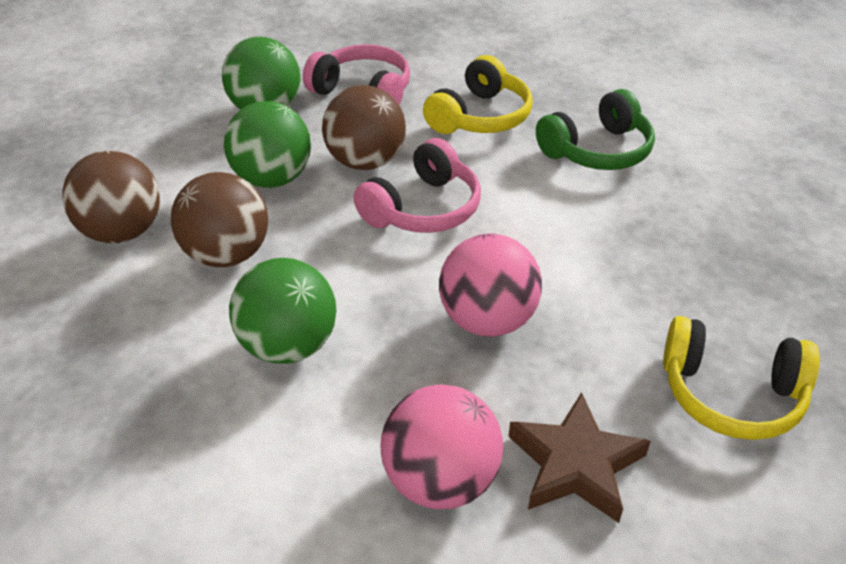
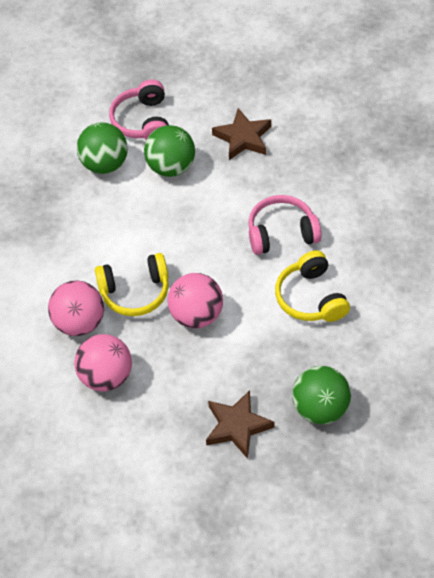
brown ball: 3 -> 0
brown star: 1 -> 2
green headphones: 1 -> 0
pink ball: 2 -> 3

